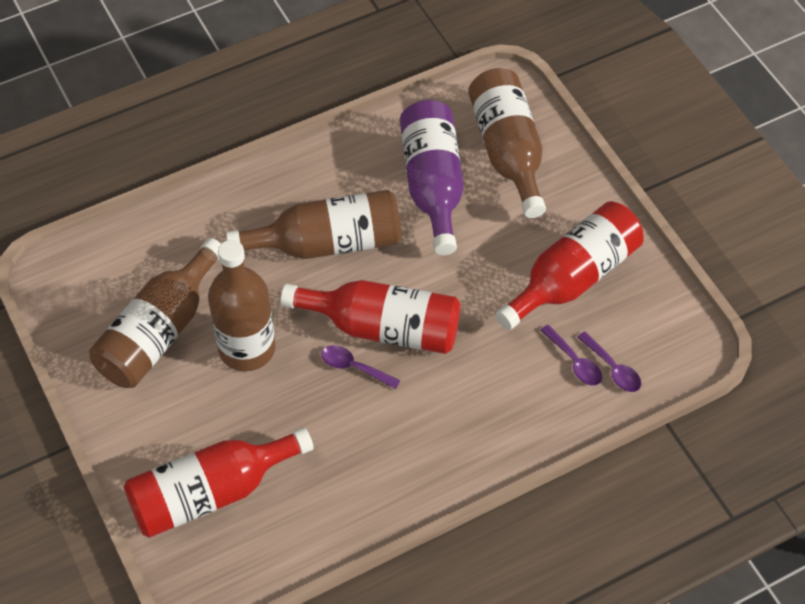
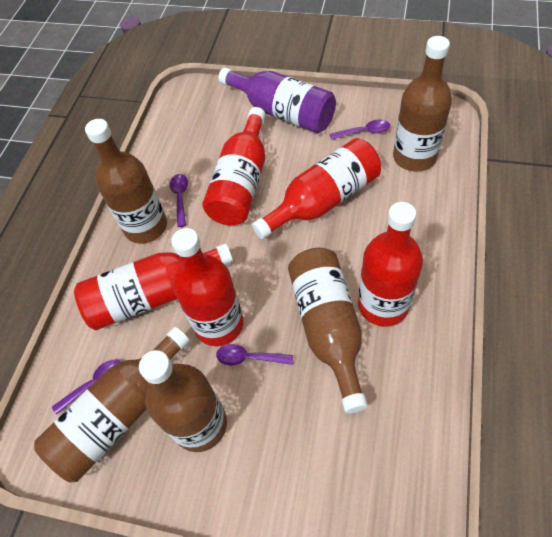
brown bottle: 4 -> 5
purple spoon: 3 -> 4
red bottle: 3 -> 5

